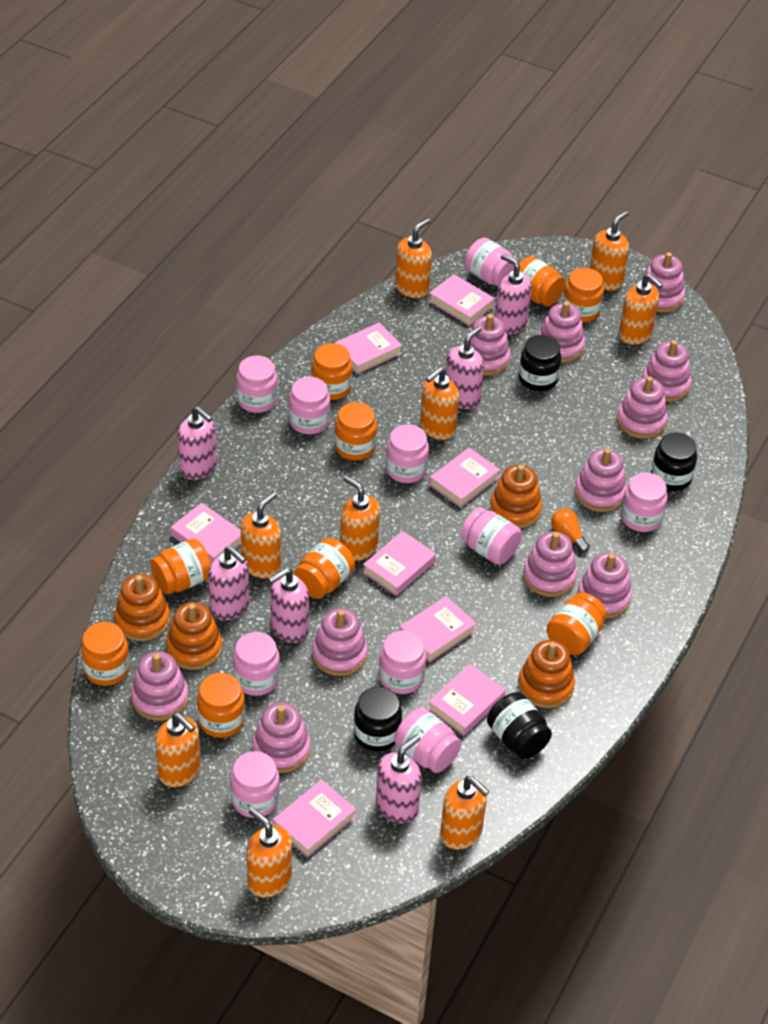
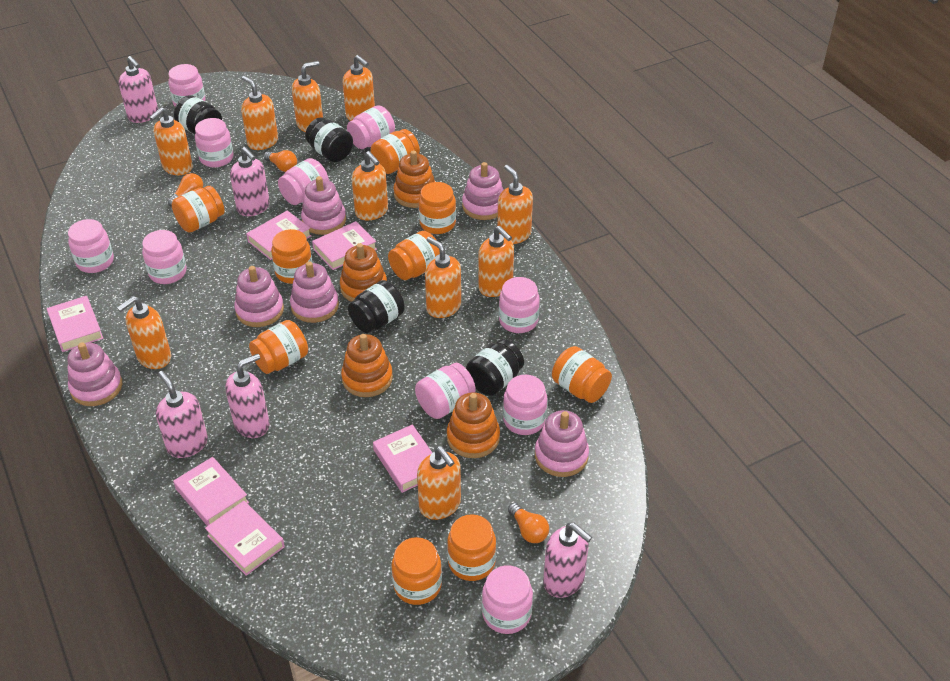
orange light bulb: 1 -> 3
orange soap dispenser: 9 -> 10
pink book: 8 -> 6
pink soap dispenser: 6 -> 5
pink stacking toy: 11 -> 6

